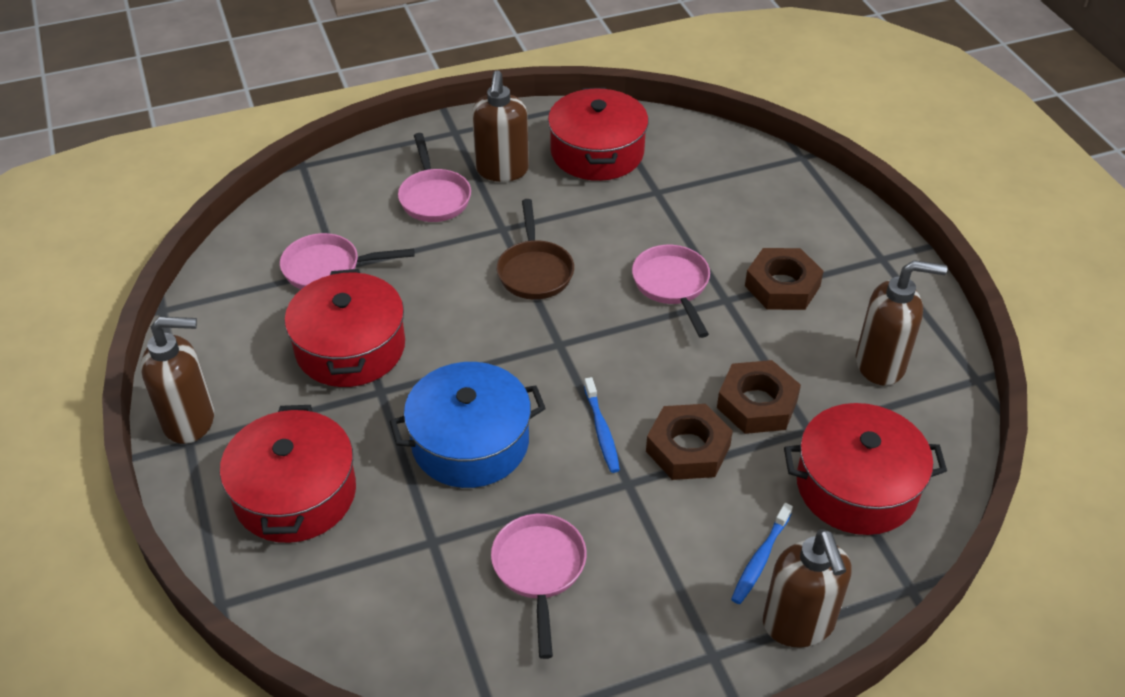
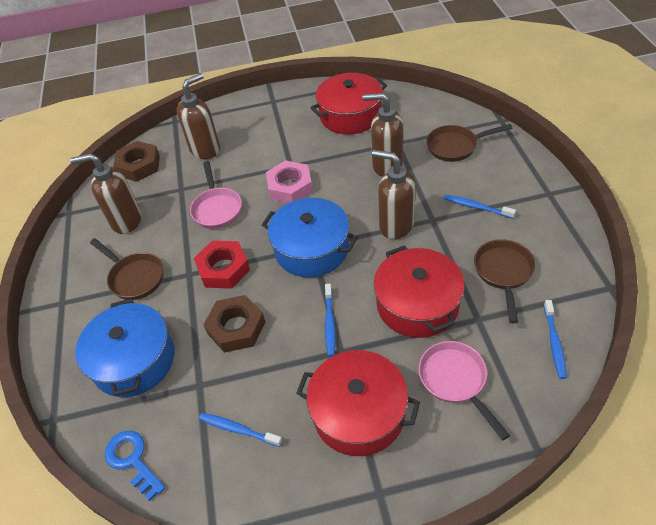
blue key: 0 -> 1
blue pot: 1 -> 2
blue toothbrush: 2 -> 4
brown nut: 3 -> 2
brown pan: 1 -> 3
pink nut: 0 -> 1
pink pan: 4 -> 2
red nut: 0 -> 1
red pot: 4 -> 3

